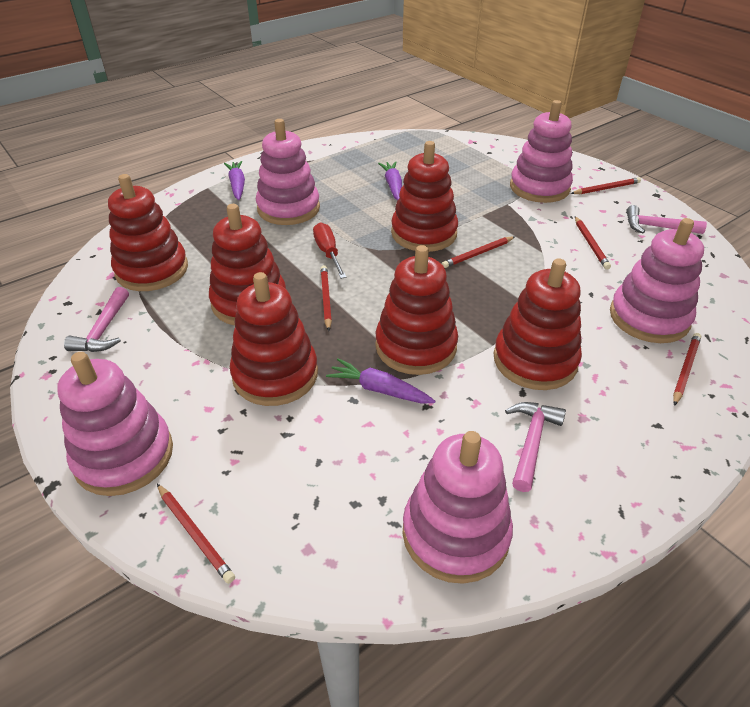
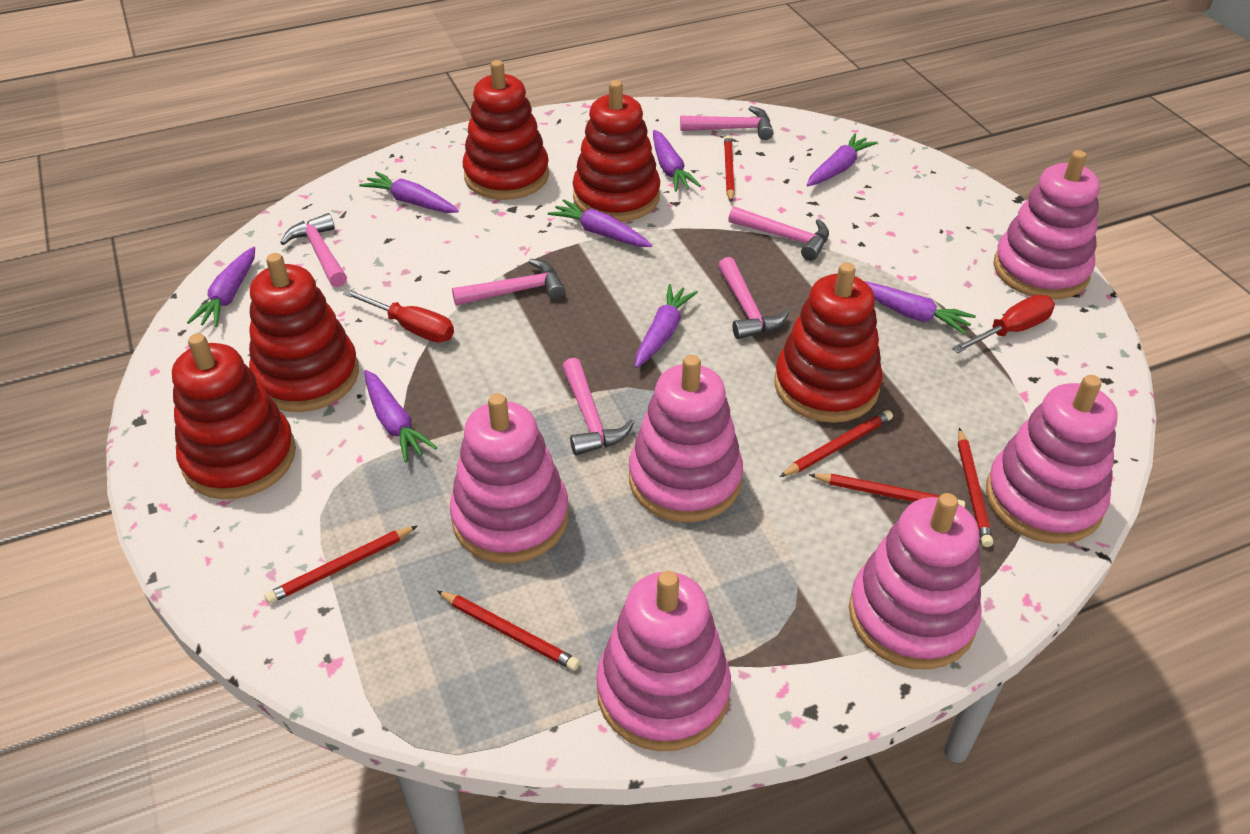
pink hammer: 3 -> 6
pink stacking toy: 5 -> 6
purple carrot: 3 -> 8
red screwdriver: 1 -> 2
red stacking toy: 6 -> 5

